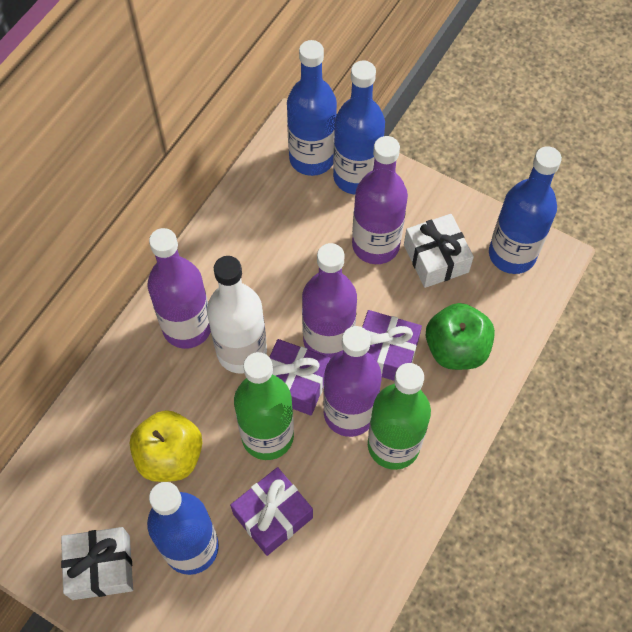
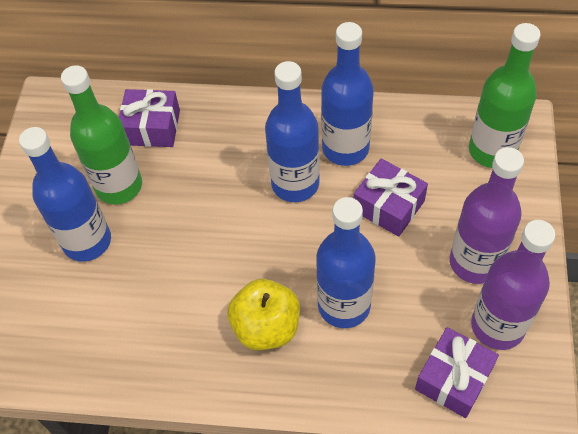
green apple: 1 -> 0
purple bottle: 4 -> 2
white bottle: 1 -> 0
white gift: 2 -> 0

